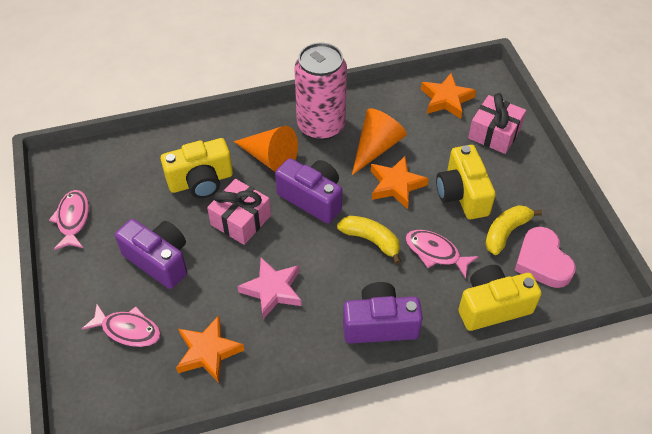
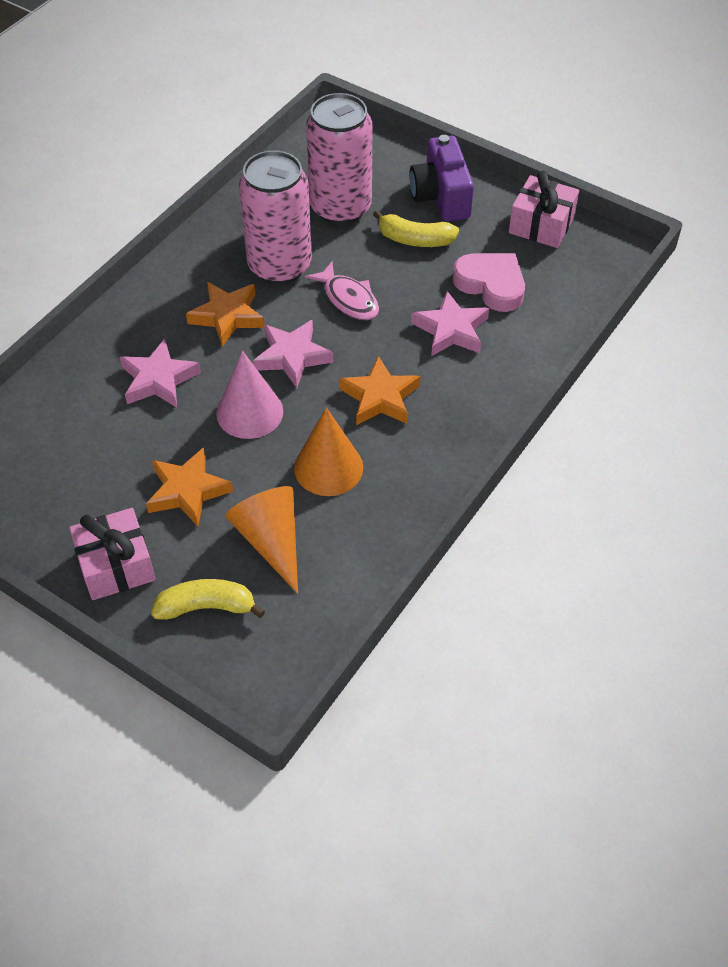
pink can: 1 -> 2
pink cone: 0 -> 1
pink fish: 3 -> 1
pink star: 1 -> 3
purple camera: 3 -> 1
yellow camera: 3 -> 0

